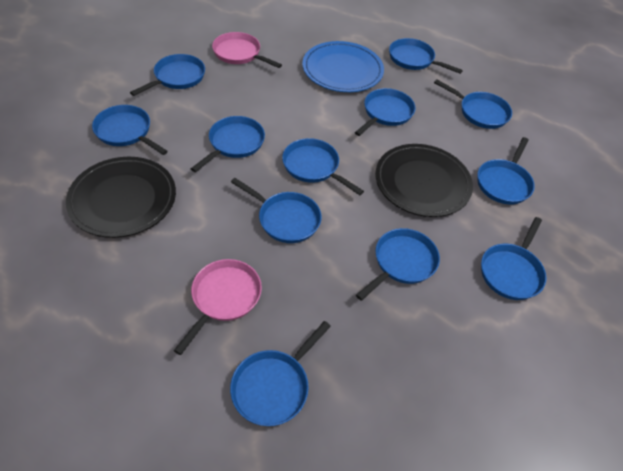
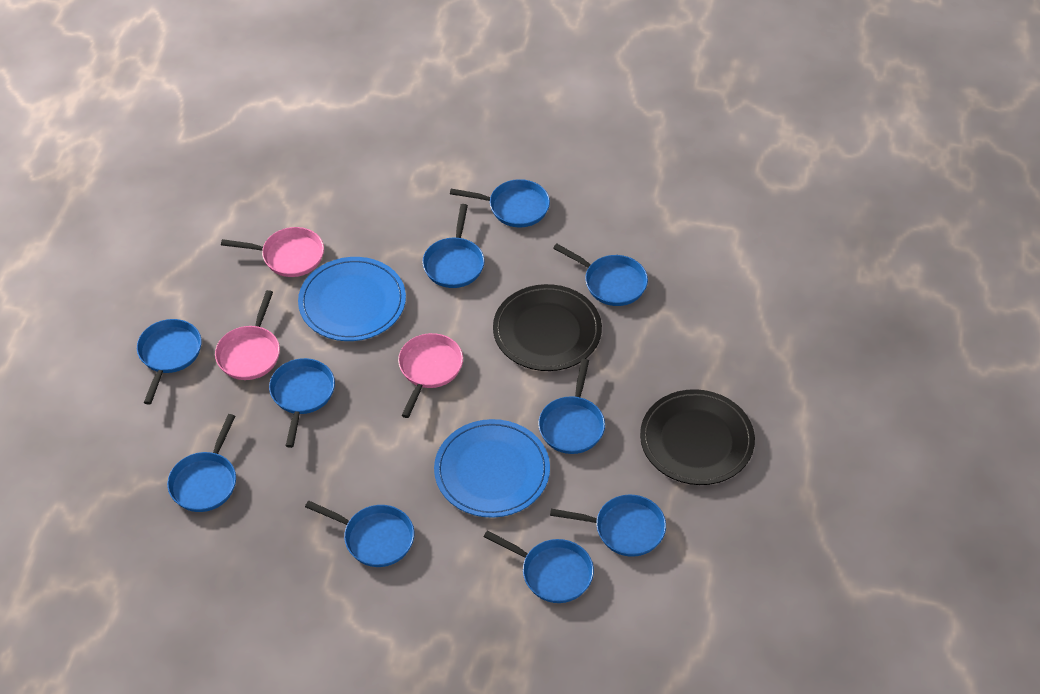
blue pan: 12 -> 10
blue plate: 1 -> 2
pink pan: 2 -> 3

